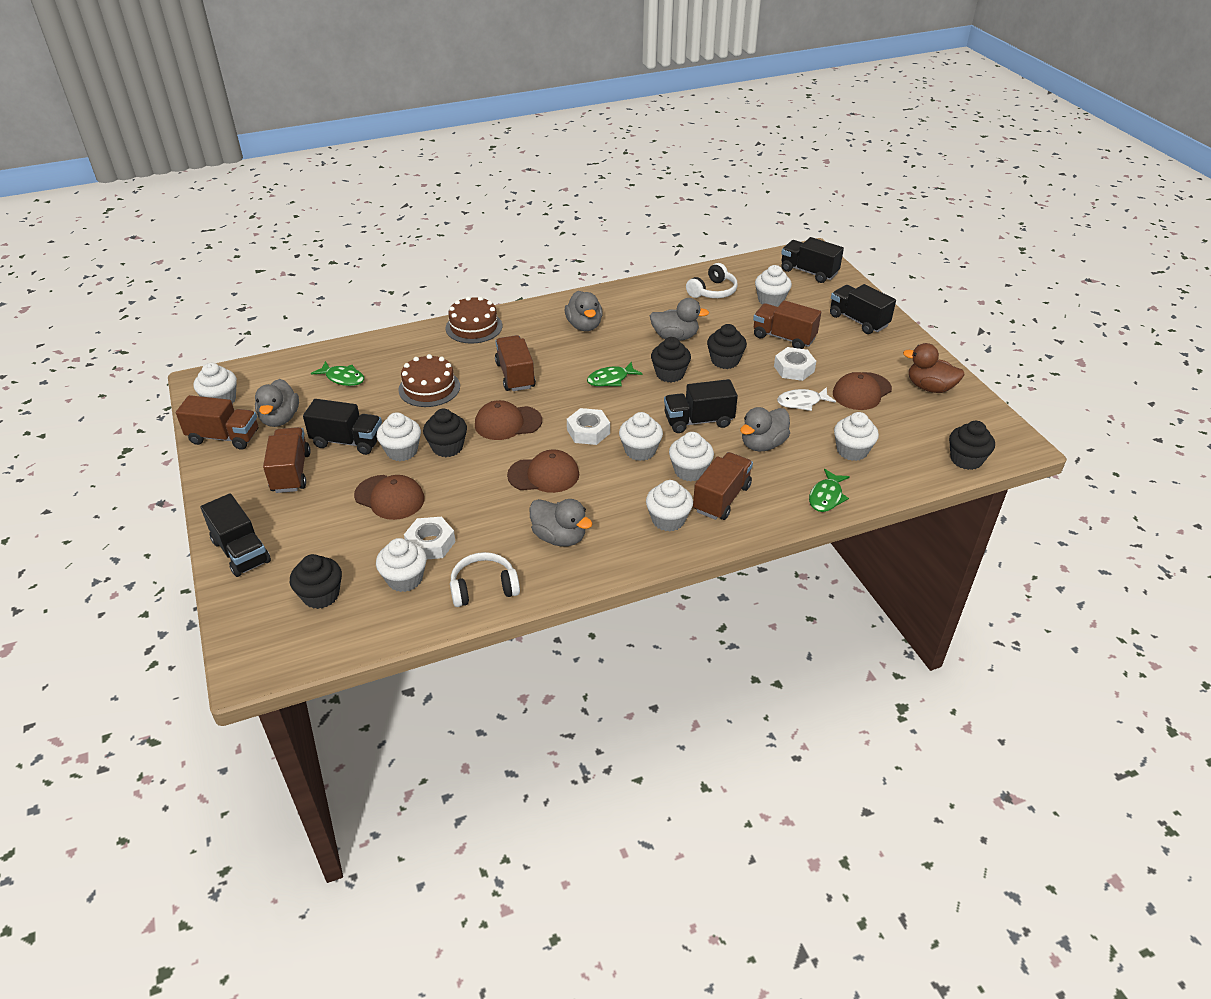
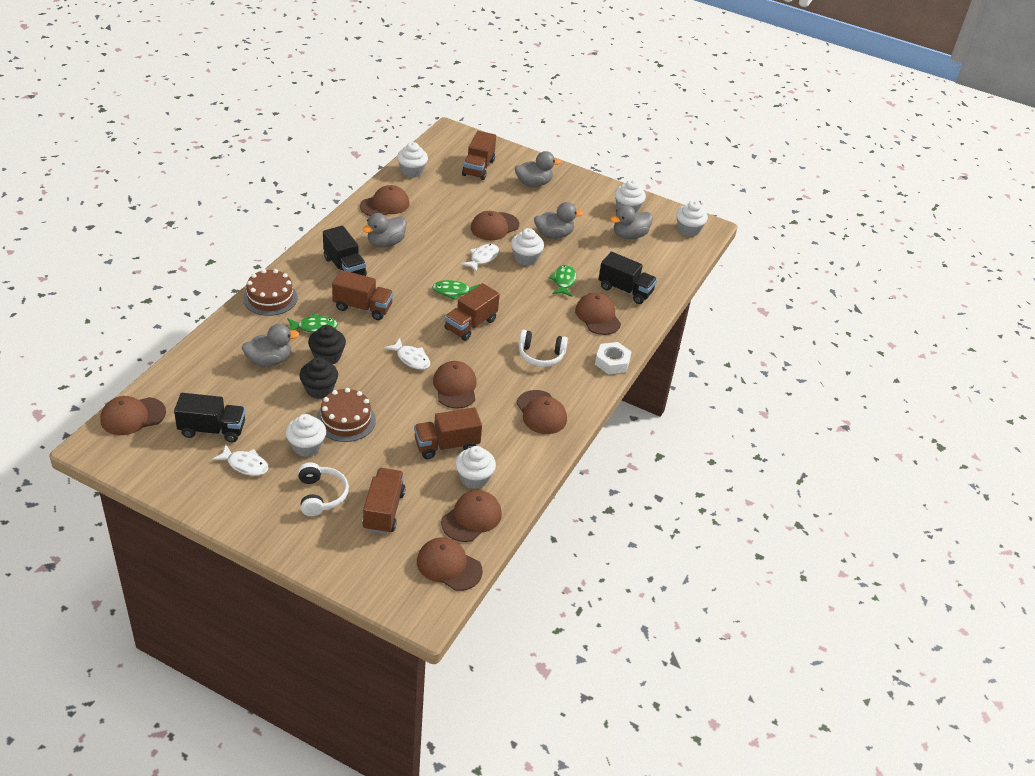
black cupcake: 5 -> 2
black truck: 5 -> 3
brown cap: 4 -> 8
brown duck: 1 -> 0
white cupcake: 8 -> 6
white fish: 1 -> 3
white nut: 3 -> 1

